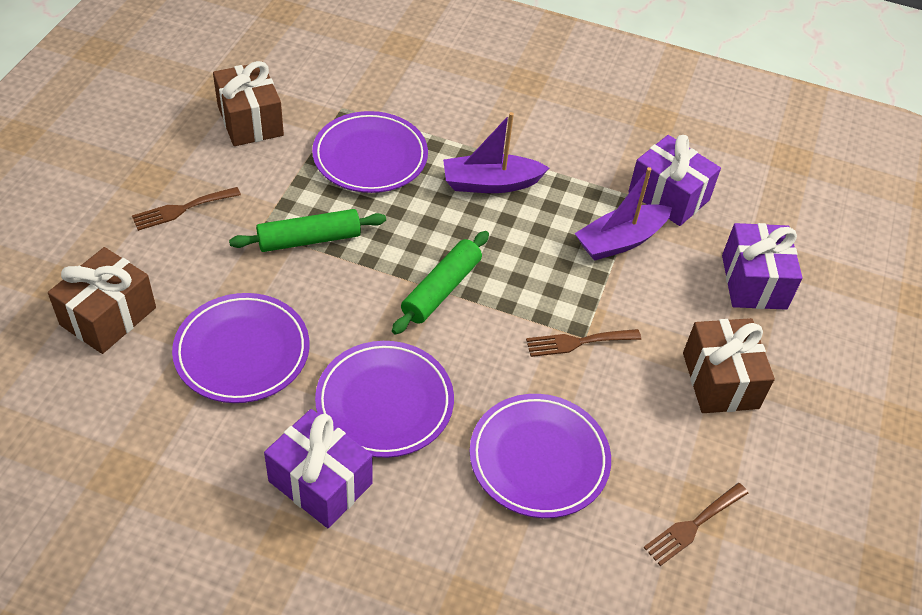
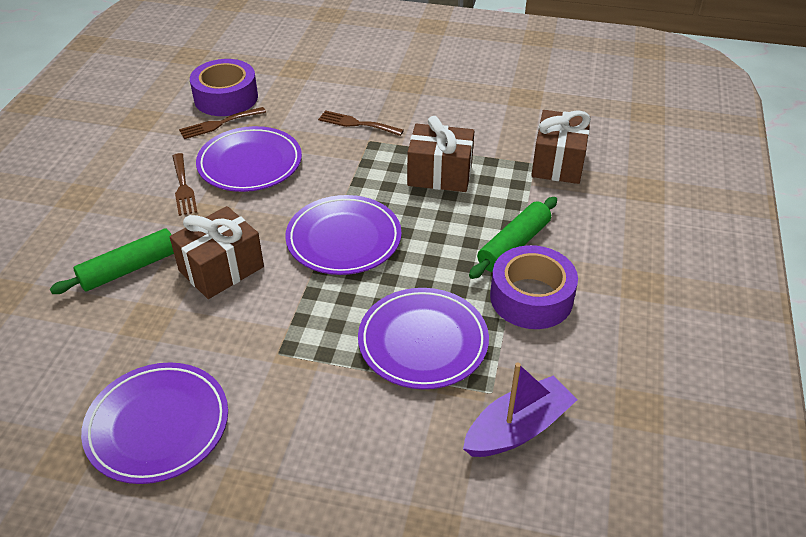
purple boat: 2 -> 1
purple gift: 3 -> 0
purple tape: 0 -> 2

